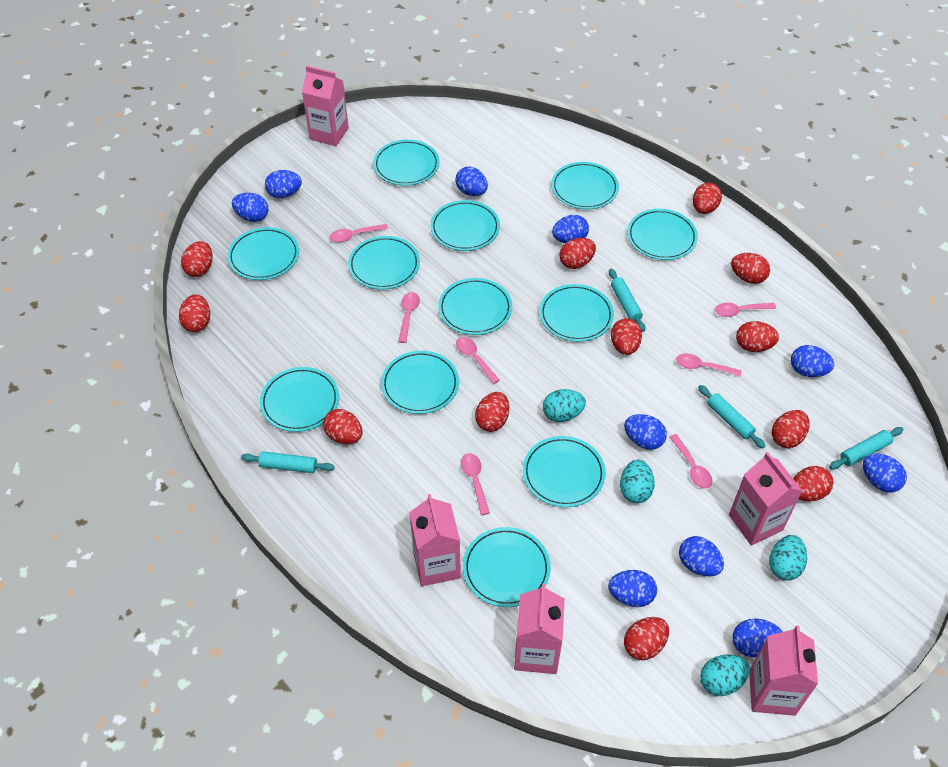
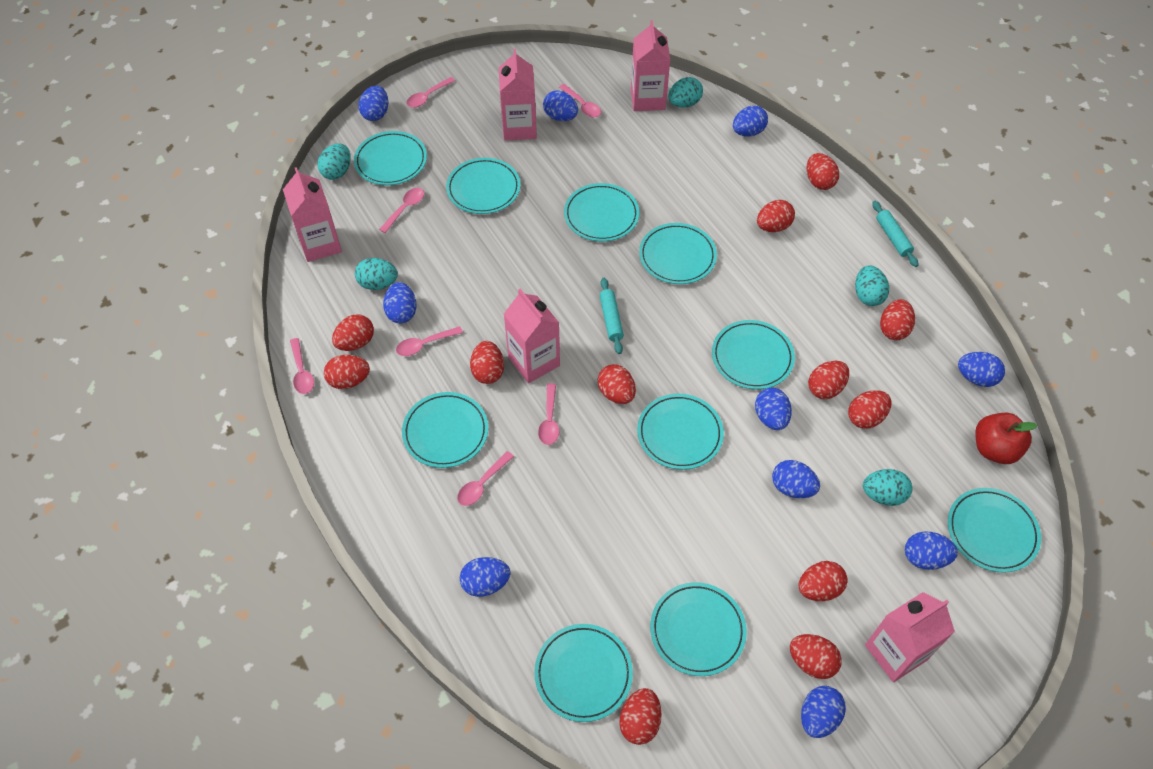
red apple: 0 -> 1
turquoise egg: 4 -> 5
turquoise plate: 12 -> 10
turquoise rolling pin: 4 -> 2

